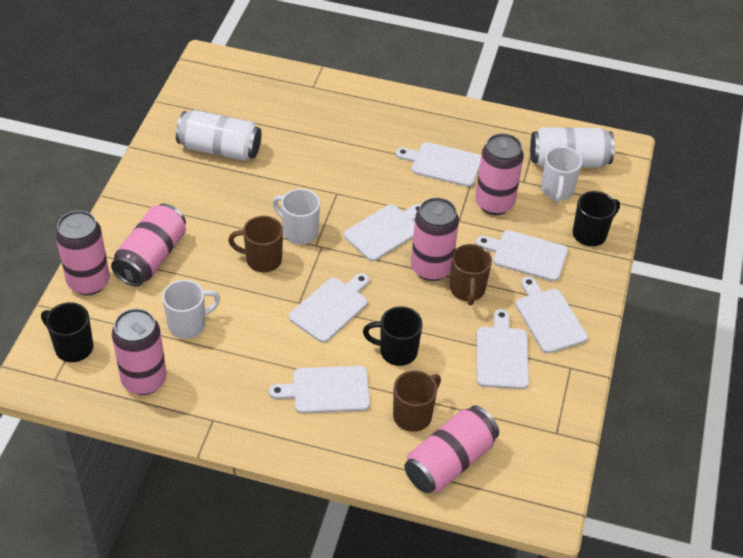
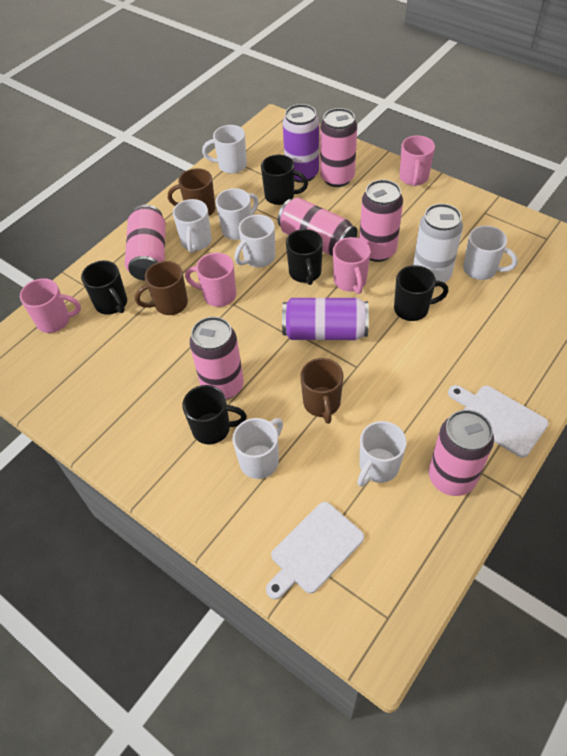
black mug: 3 -> 5
pink mug: 0 -> 4
purple can: 0 -> 2
white can: 2 -> 1
white cutting board: 7 -> 2
white mug: 3 -> 7

